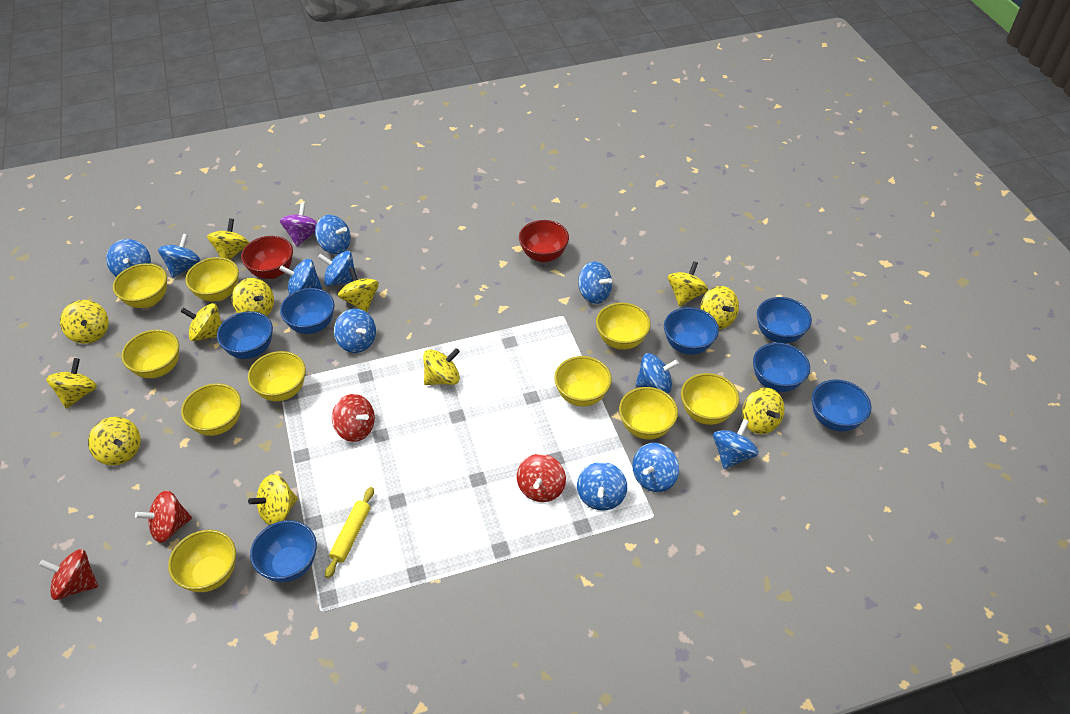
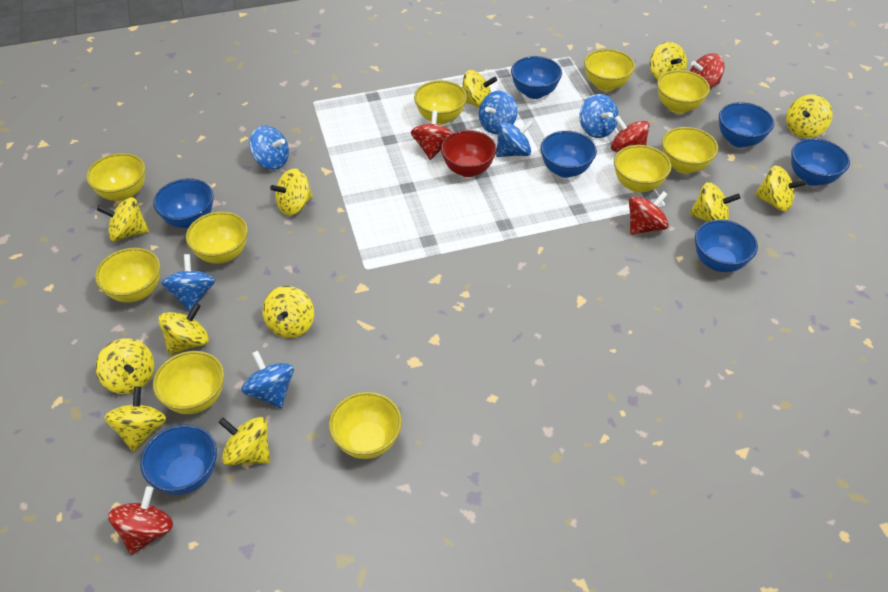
blue spinning top: 11 -> 6
purple spinning top: 1 -> 0
red bowl: 2 -> 1
red spinning top: 4 -> 5
yellow rolling pin: 1 -> 0

